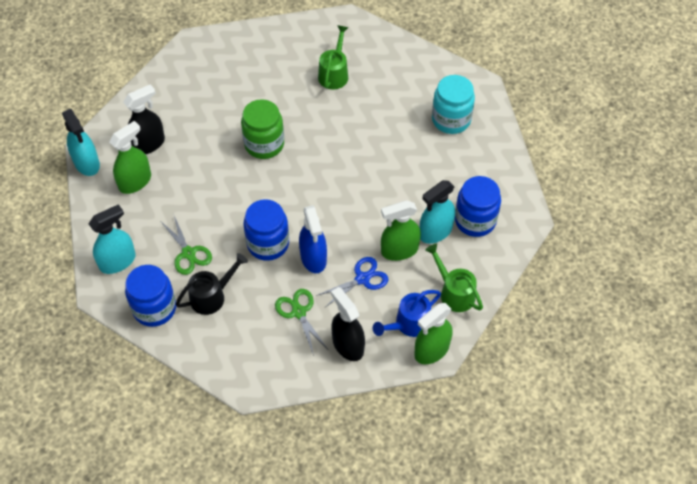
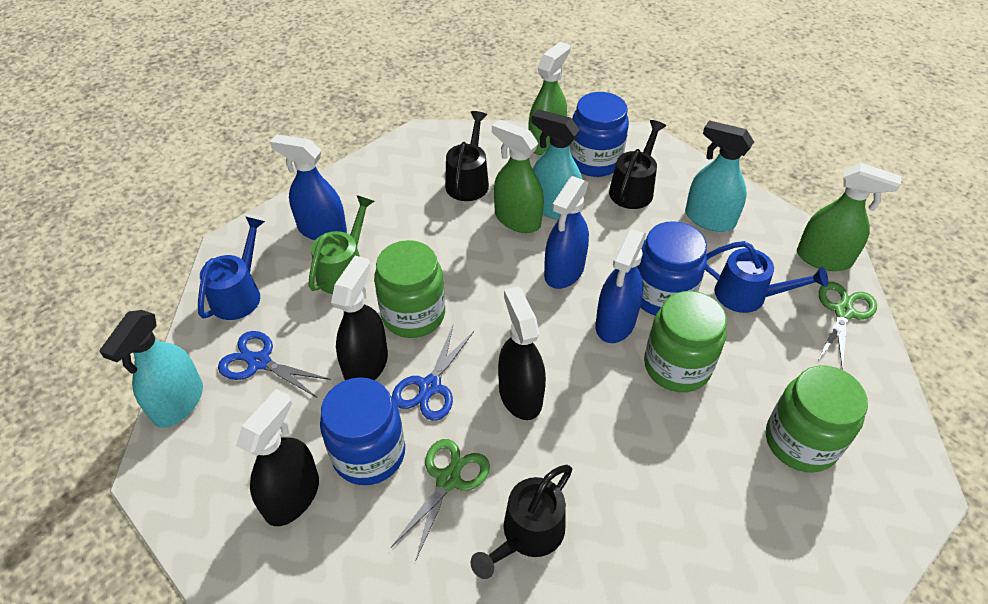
black spray bottle: 2 -> 3
black watering can: 1 -> 3
blue scissors: 1 -> 2
blue spray bottle: 1 -> 3
blue watering can: 1 -> 2
green jar: 1 -> 3
green watering can: 2 -> 1
turquoise jar: 1 -> 0

